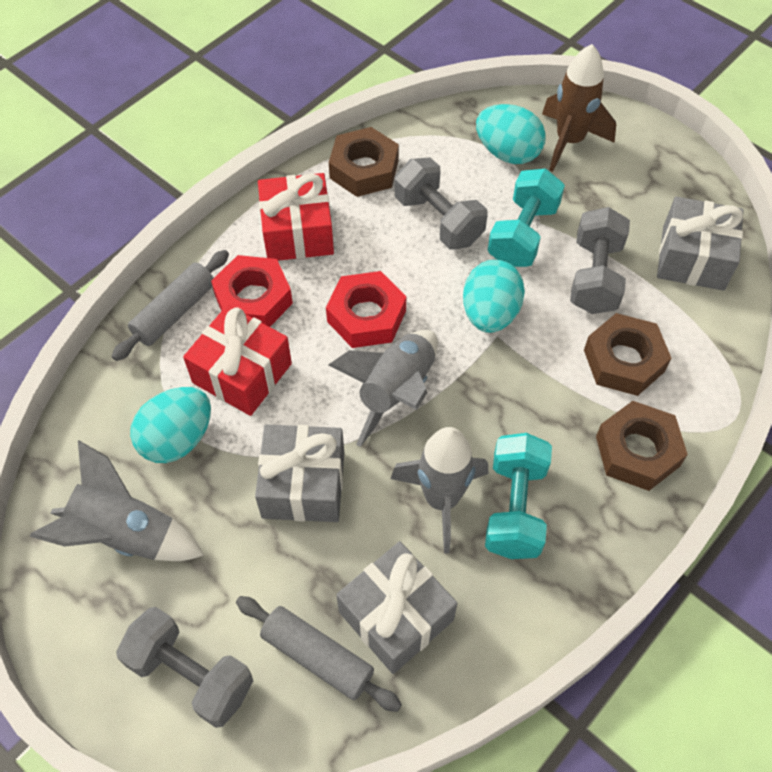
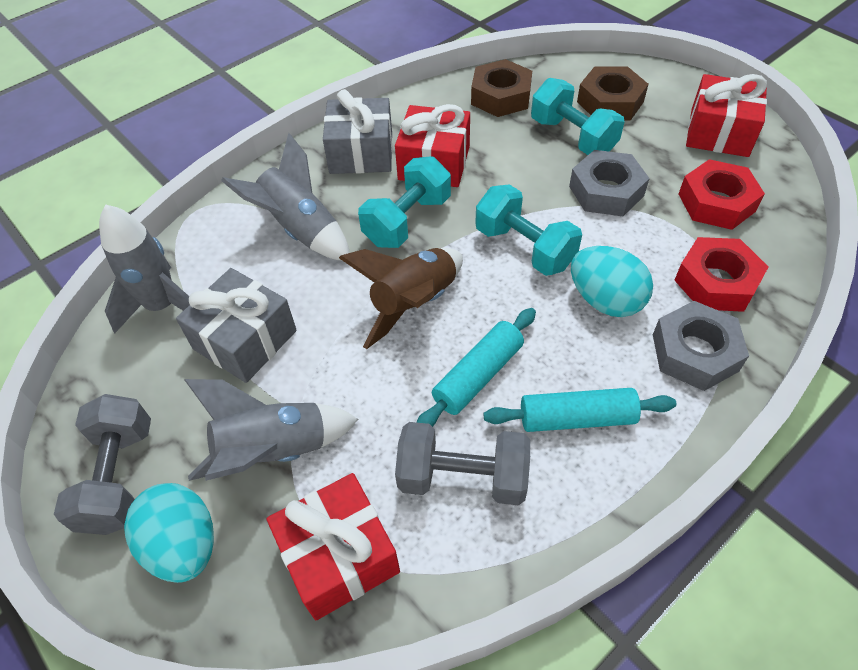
brown nut: 3 -> 2
grey dumbbell: 3 -> 2
grey gift: 3 -> 2
grey nut: 0 -> 2
grey rolling pin: 2 -> 0
red gift: 2 -> 3
turquoise dumbbell: 2 -> 3
turquoise egg: 3 -> 2
turquoise rolling pin: 0 -> 2

